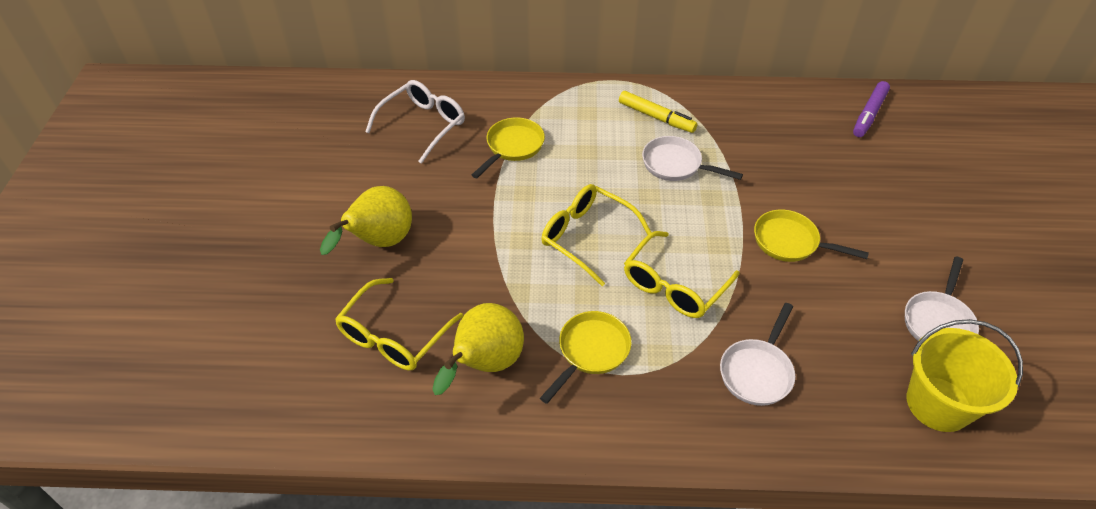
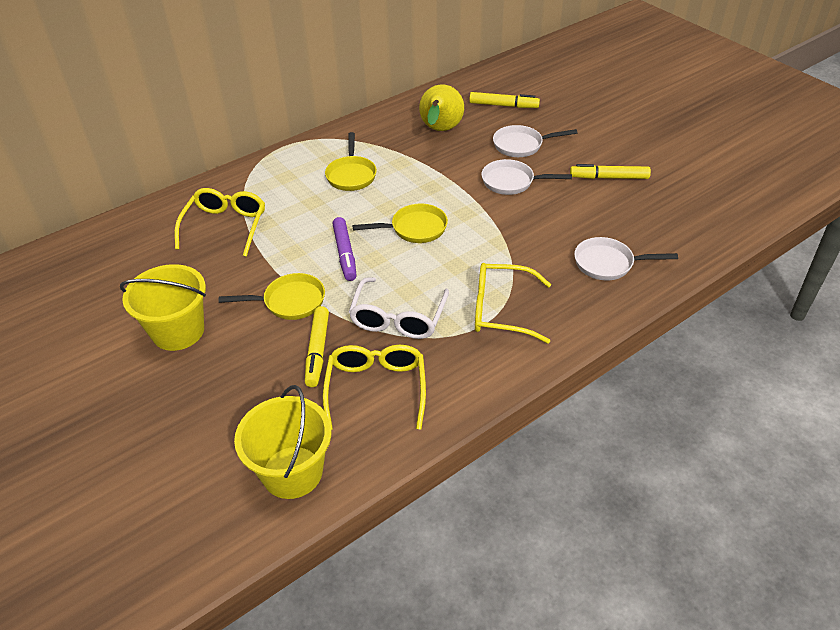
yellow bucket: 1 -> 2
yellow marker: 1 -> 3
yellow pear: 2 -> 1

